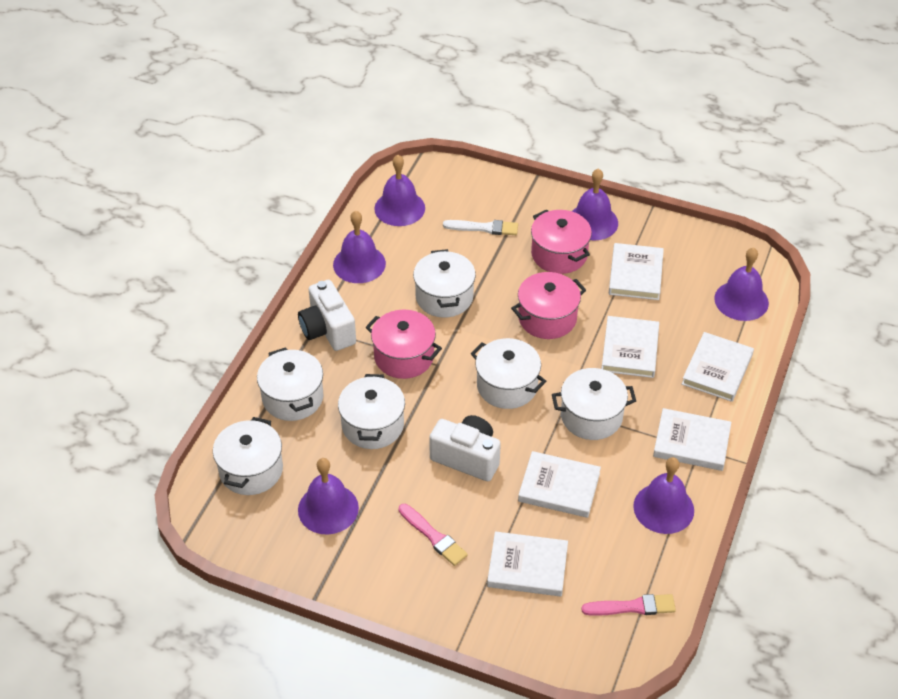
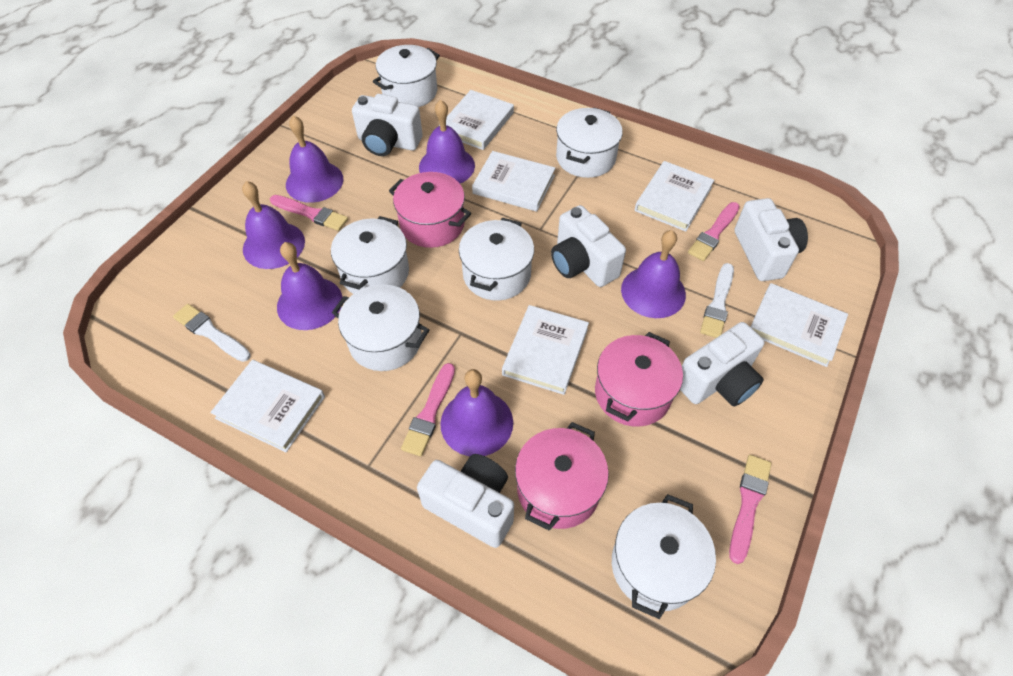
pink brush: 2 -> 4
white brush: 1 -> 2
white camera: 2 -> 5

